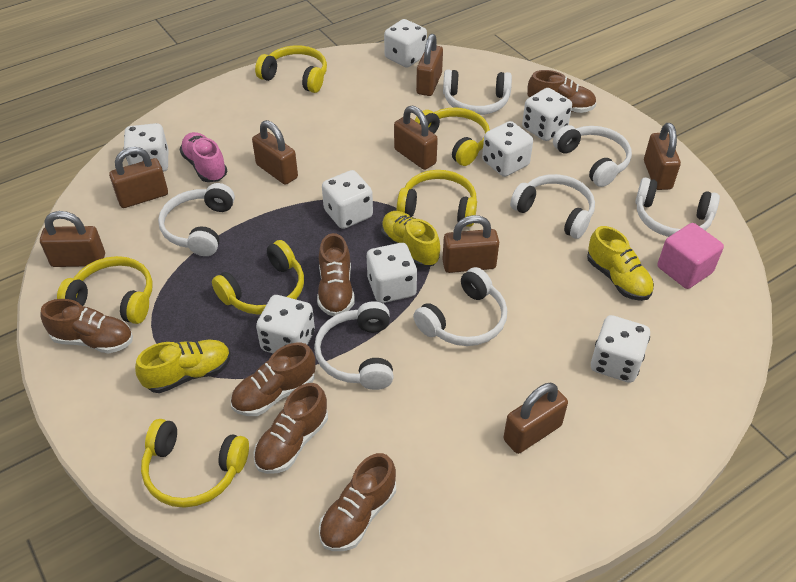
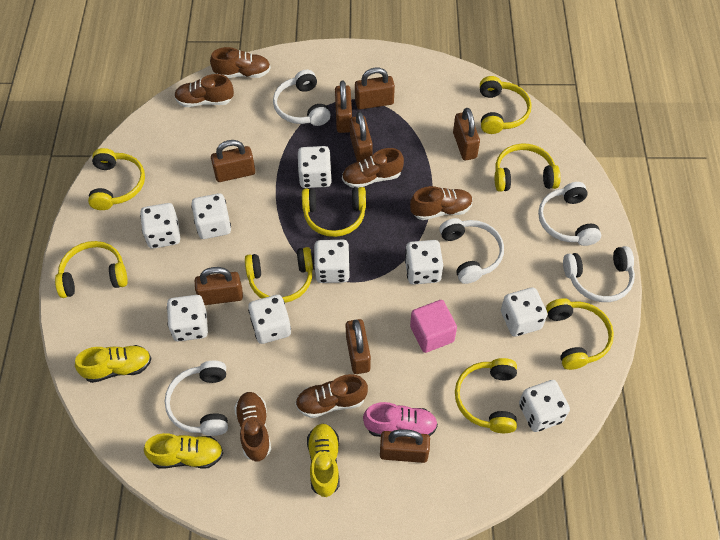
white dice: 8 -> 9
white headphones: 7 -> 5
yellow headphones: 6 -> 8

